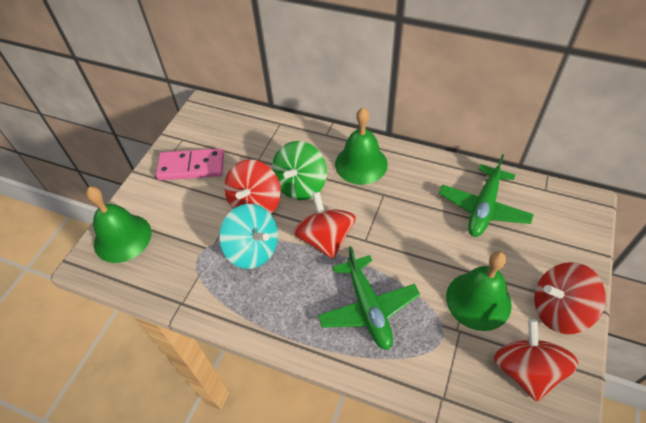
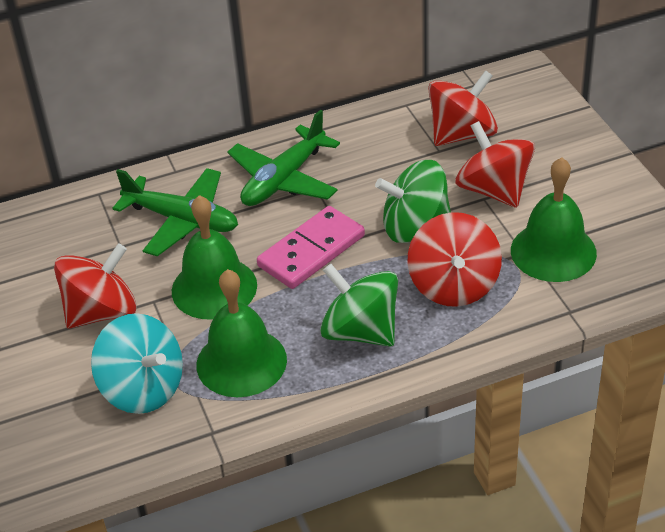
green spinning top: 1 -> 2

